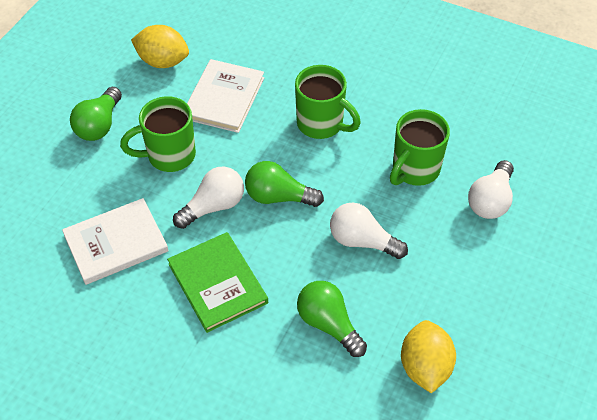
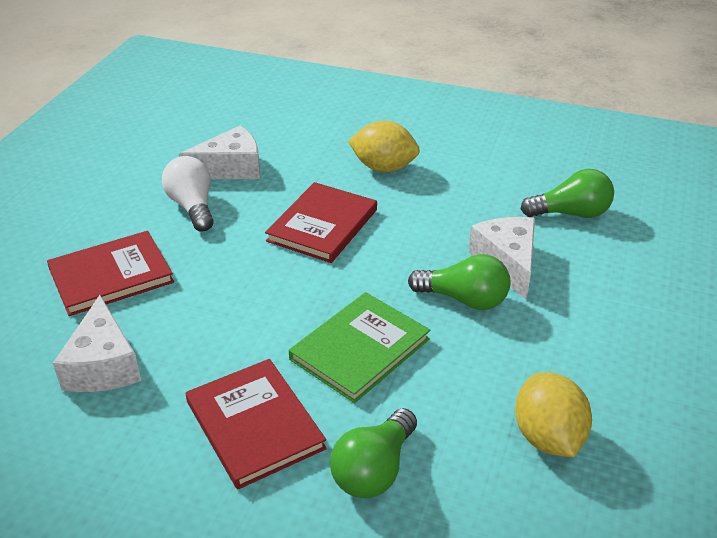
green mug: 3 -> 0
red book: 0 -> 3
white book: 2 -> 0
white cheese: 0 -> 3
white light bulb: 3 -> 1

